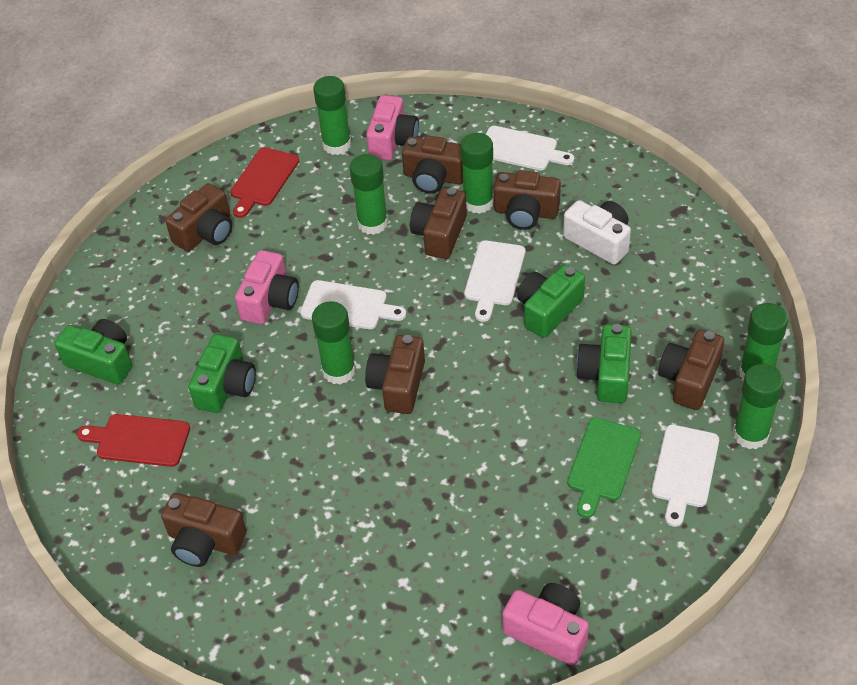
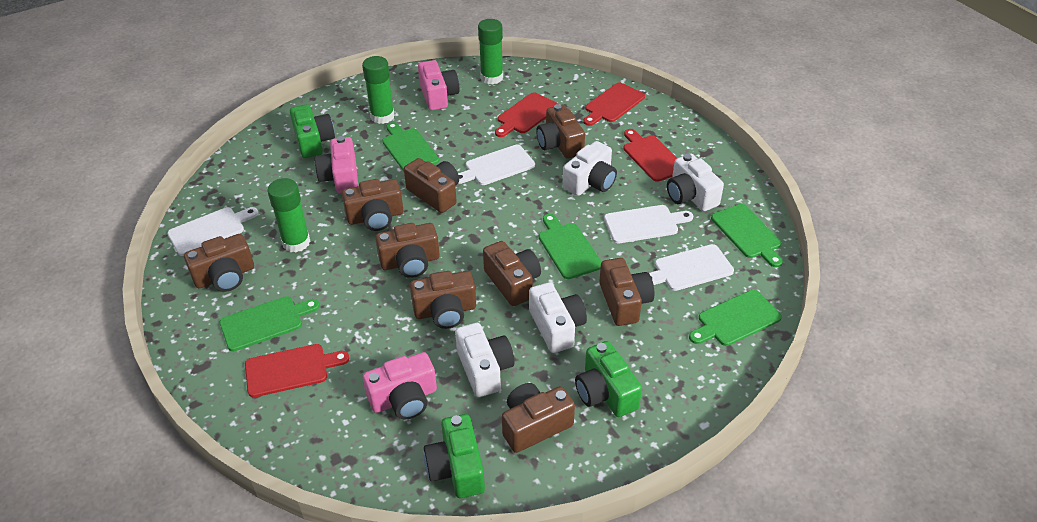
brown camera: 7 -> 9
green camera: 4 -> 3
green cutting board: 1 -> 5
green glue stick: 6 -> 3
red cutting board: 2 -> 4
white camera: 1 -> 4

